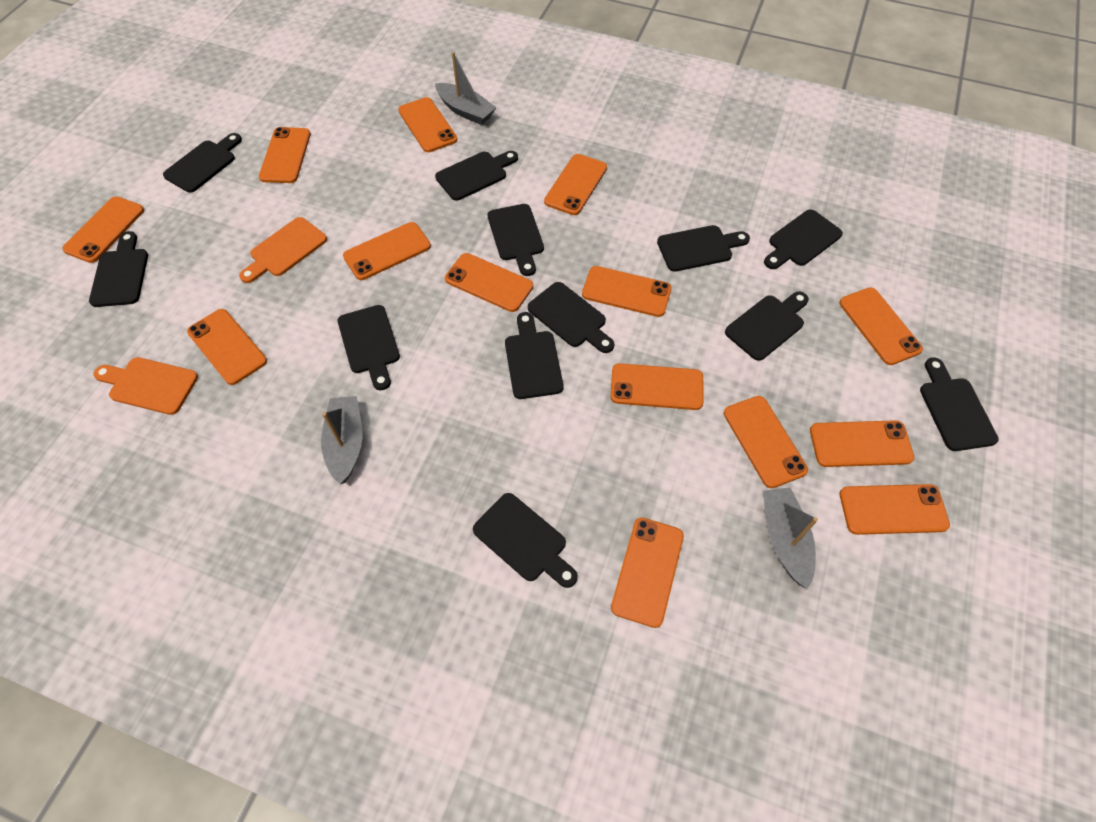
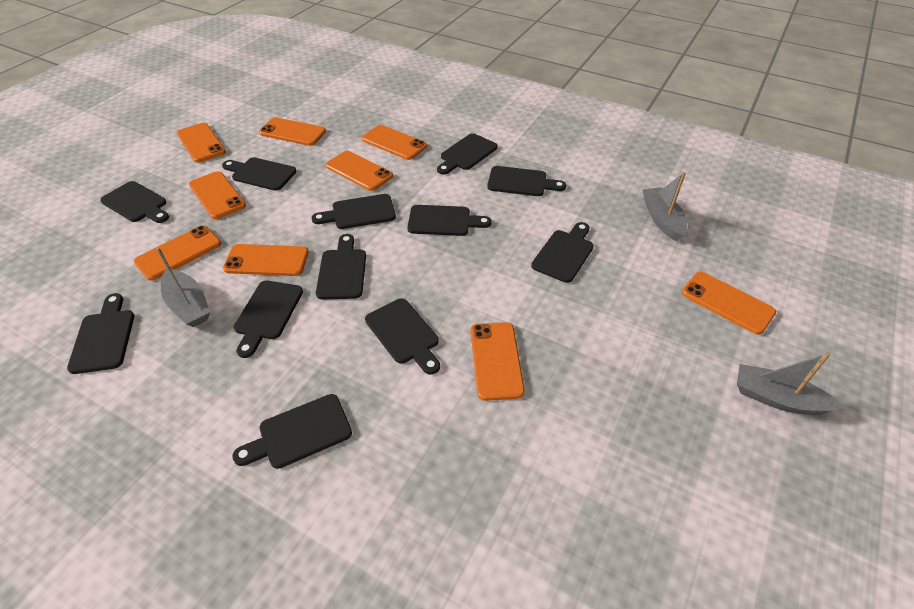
orange cutting board: 2 -> 0
orange phone: 14 -> 9

